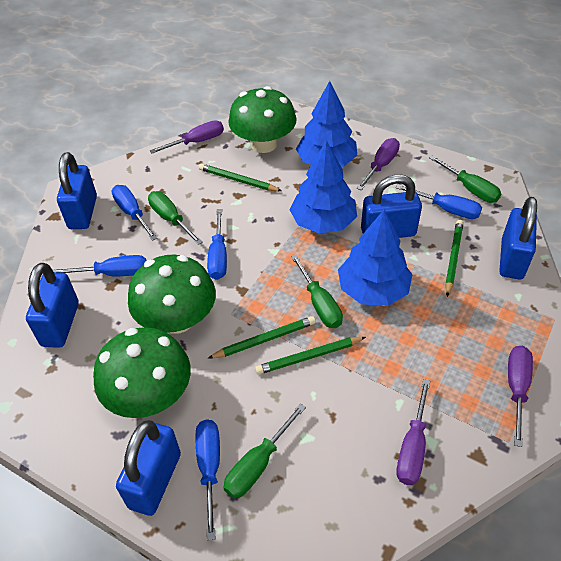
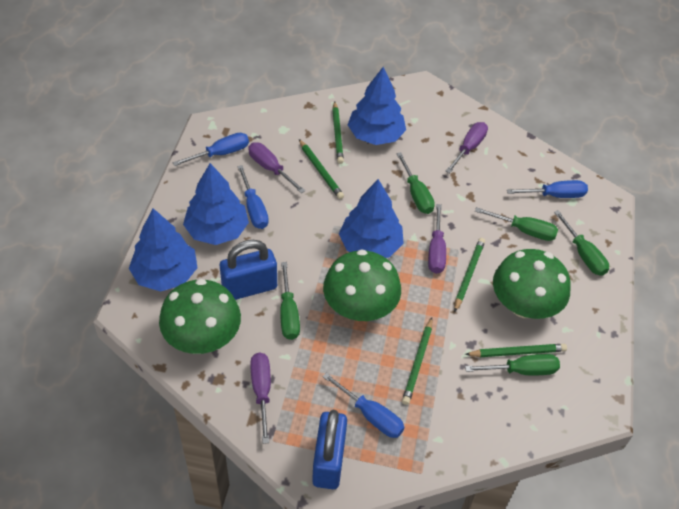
blue padlock: 5 -> 2
blue screwdriver: 5 -> 4
blue tree: 3 -> 4
green pencil: 4 -> 5
green screwdriver: 4 -> 5

